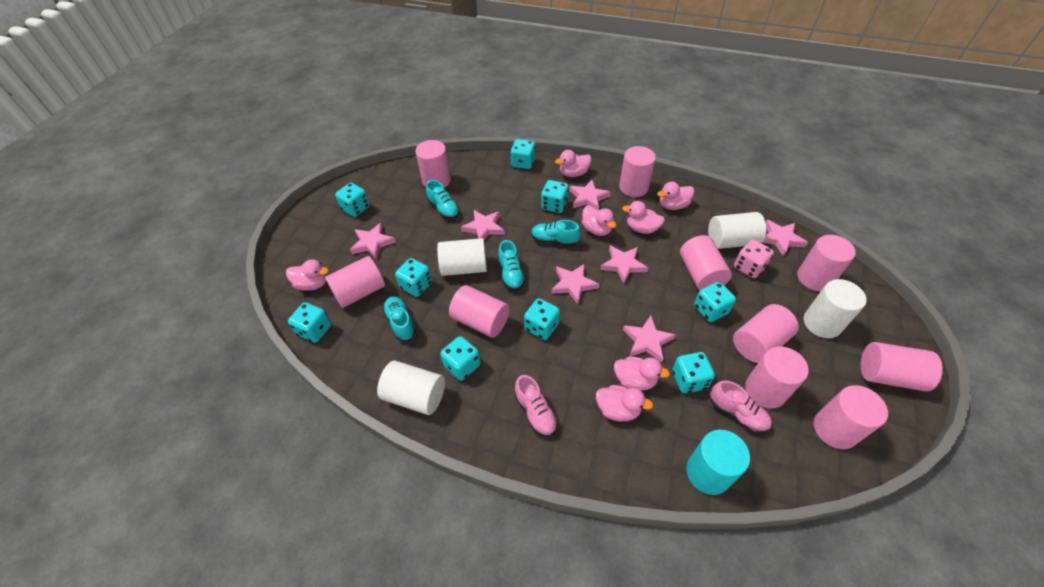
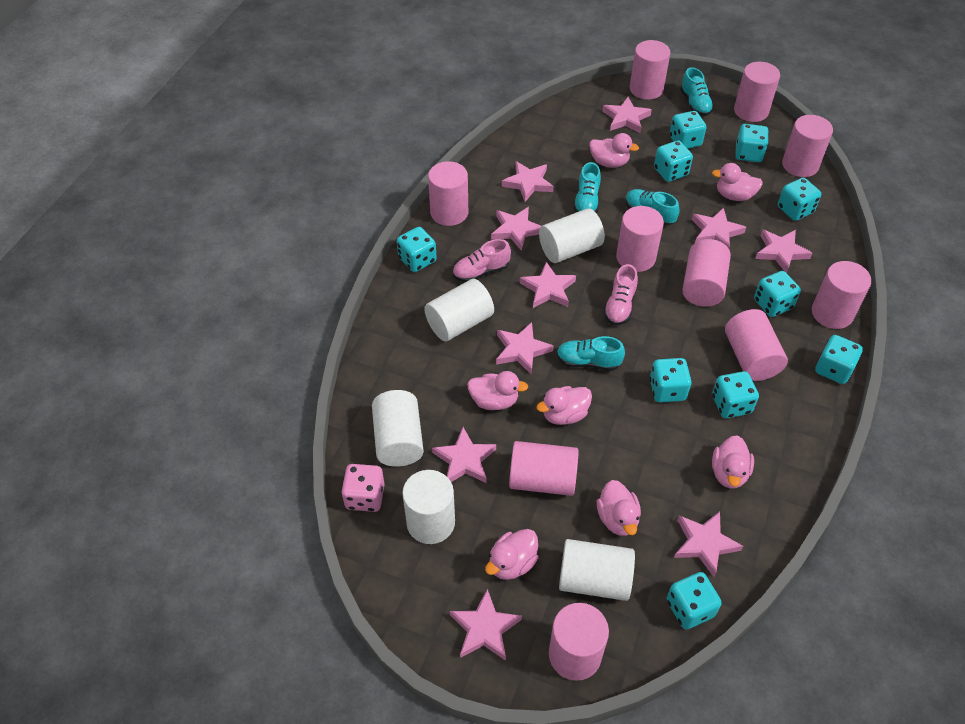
pink star: 7 -> 10
turquoise cylinder: 1 -> 0
turquoise dice: 9 -> 10
white cylinder: 4 -> 5

